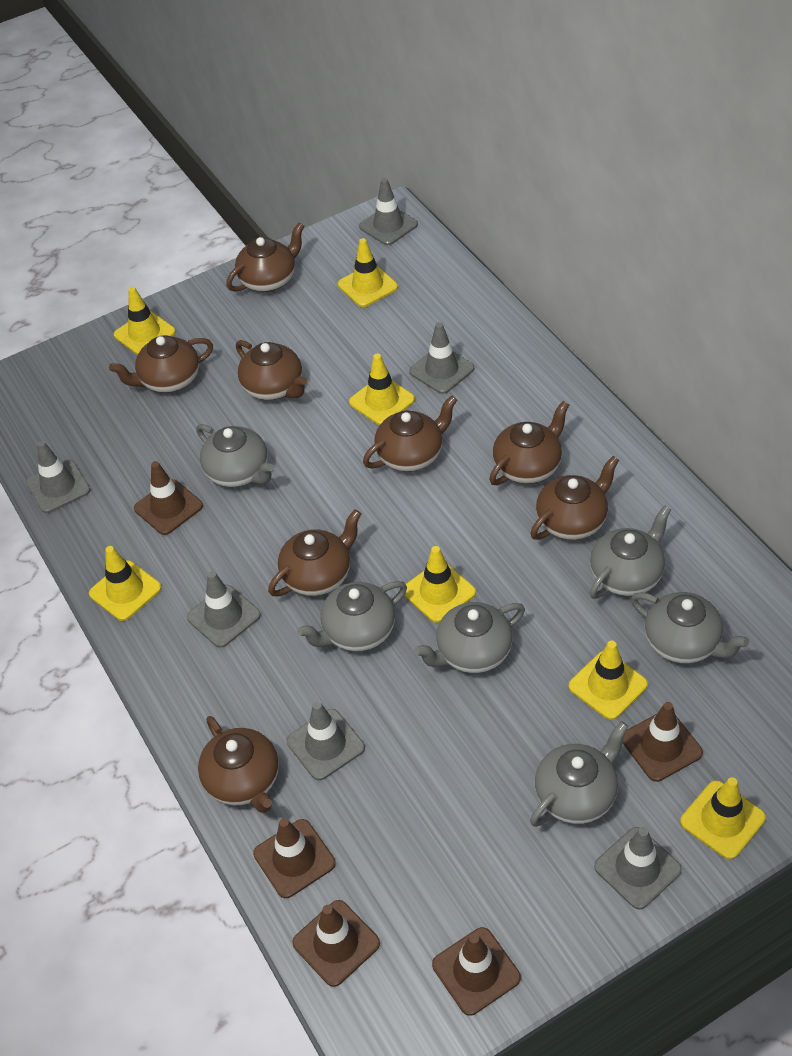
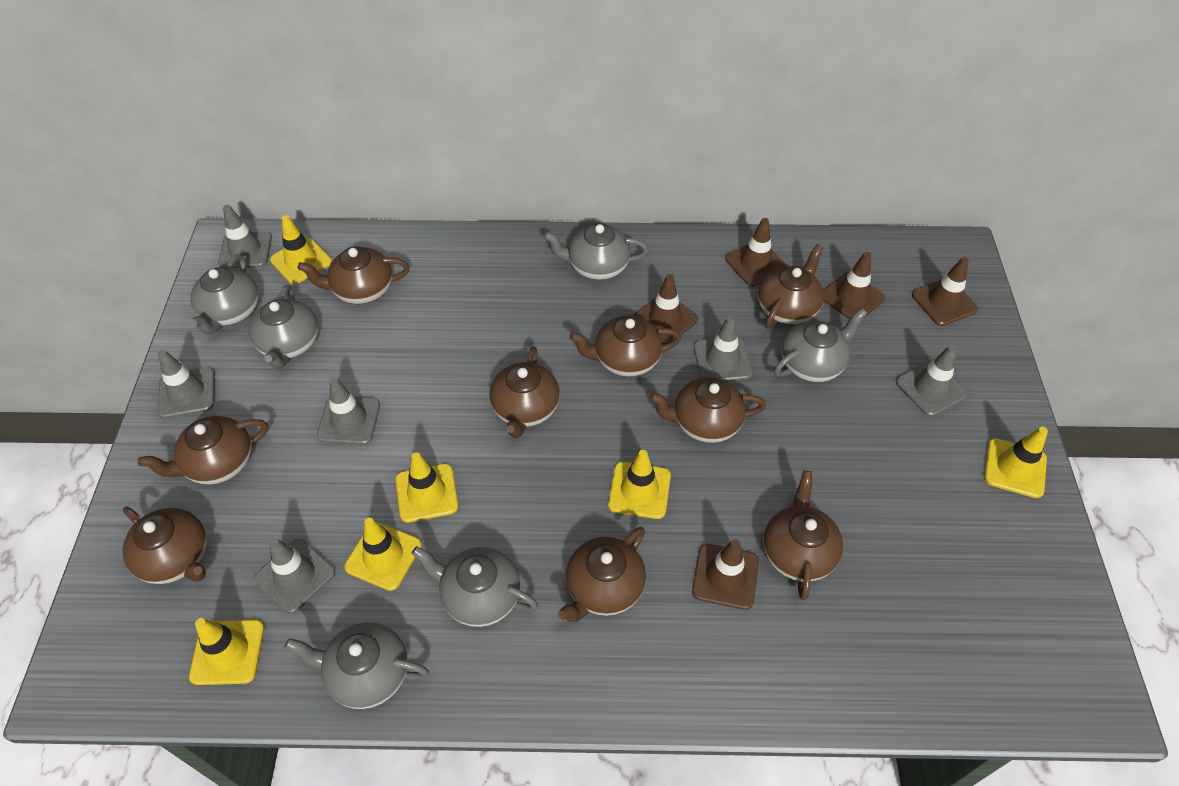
brown teapot: 8 -> 9
yellow traffic cone: 7 -> 6

